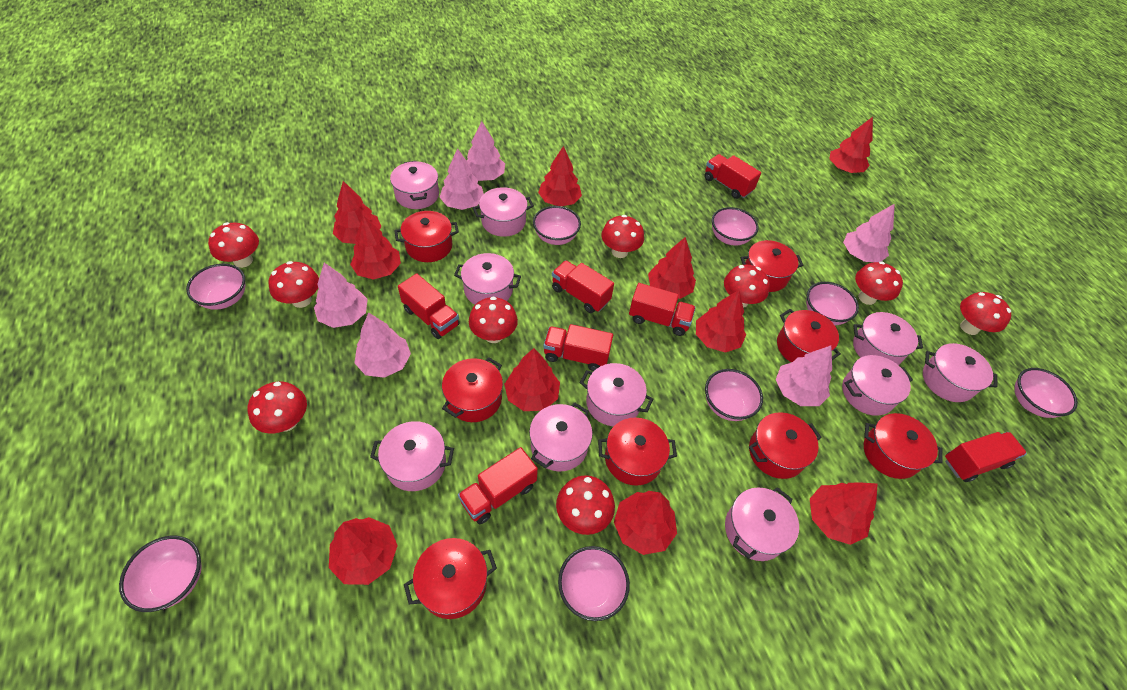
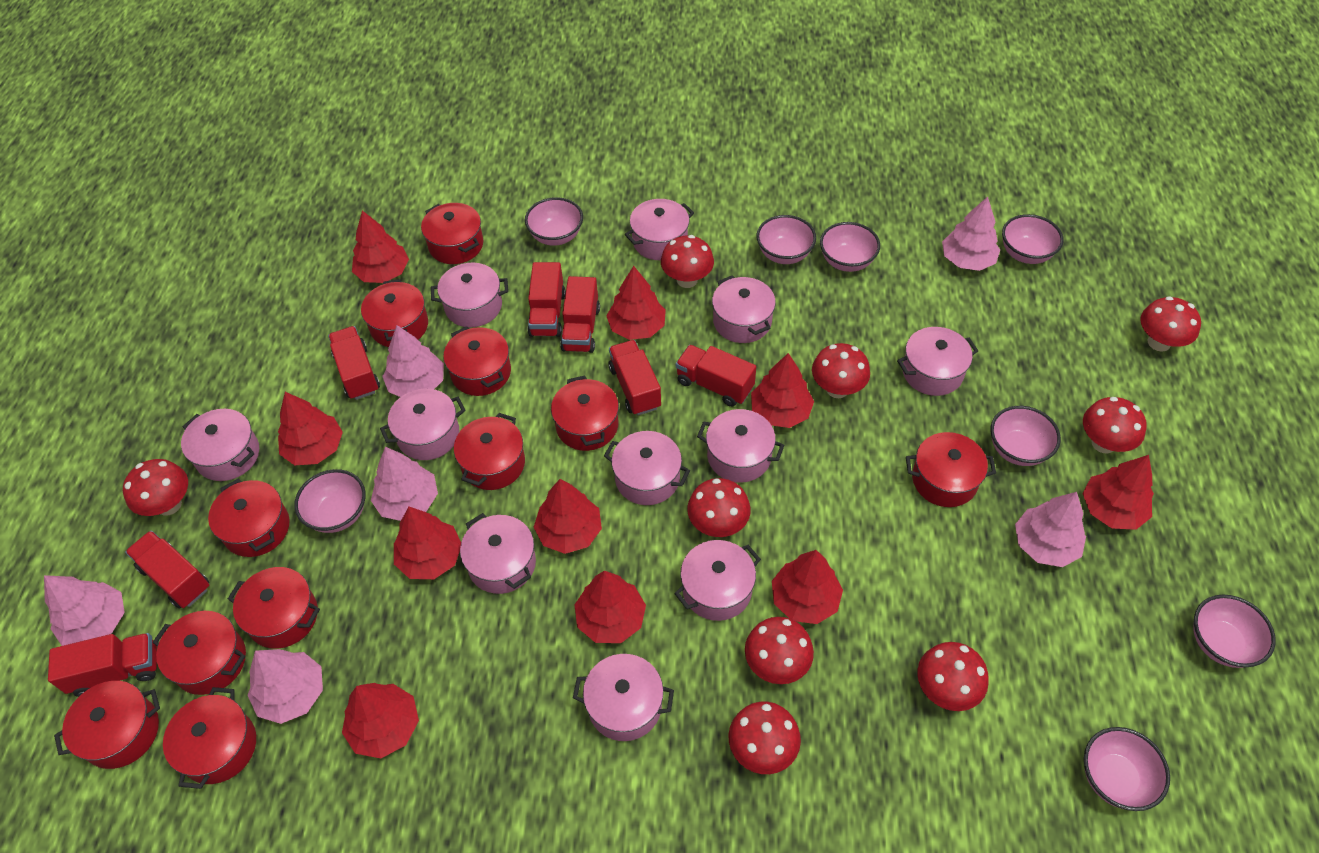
pink pot: 10 -> 11
red pot: 8 -> 11

